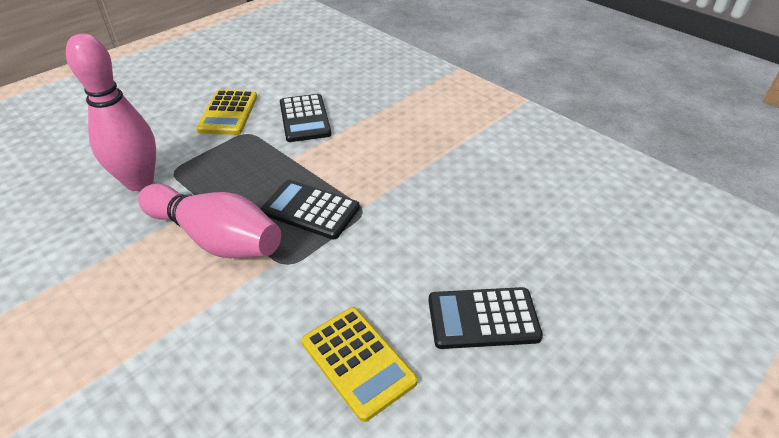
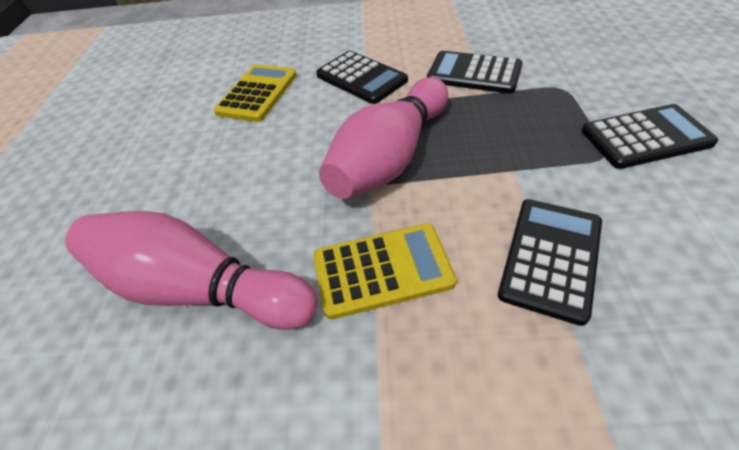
black calculator: 3 -> 4

